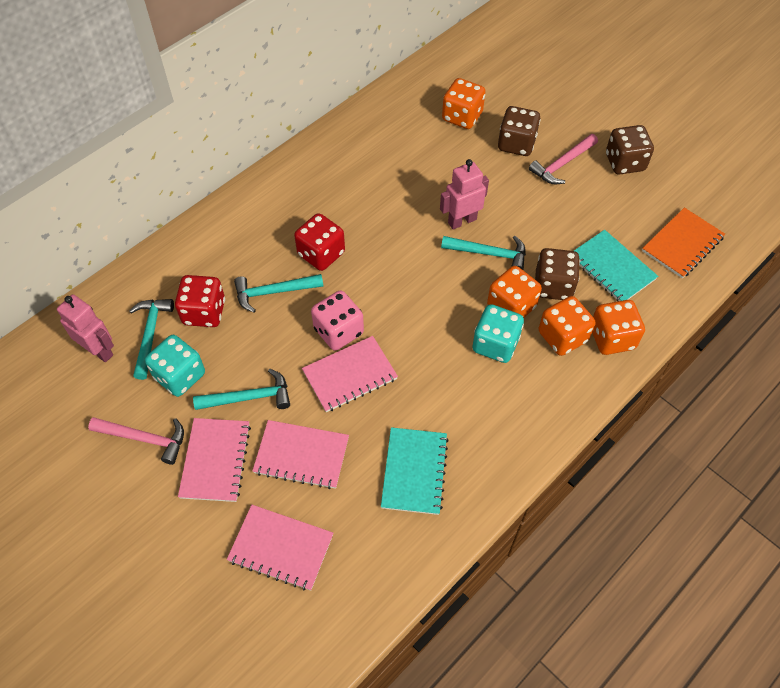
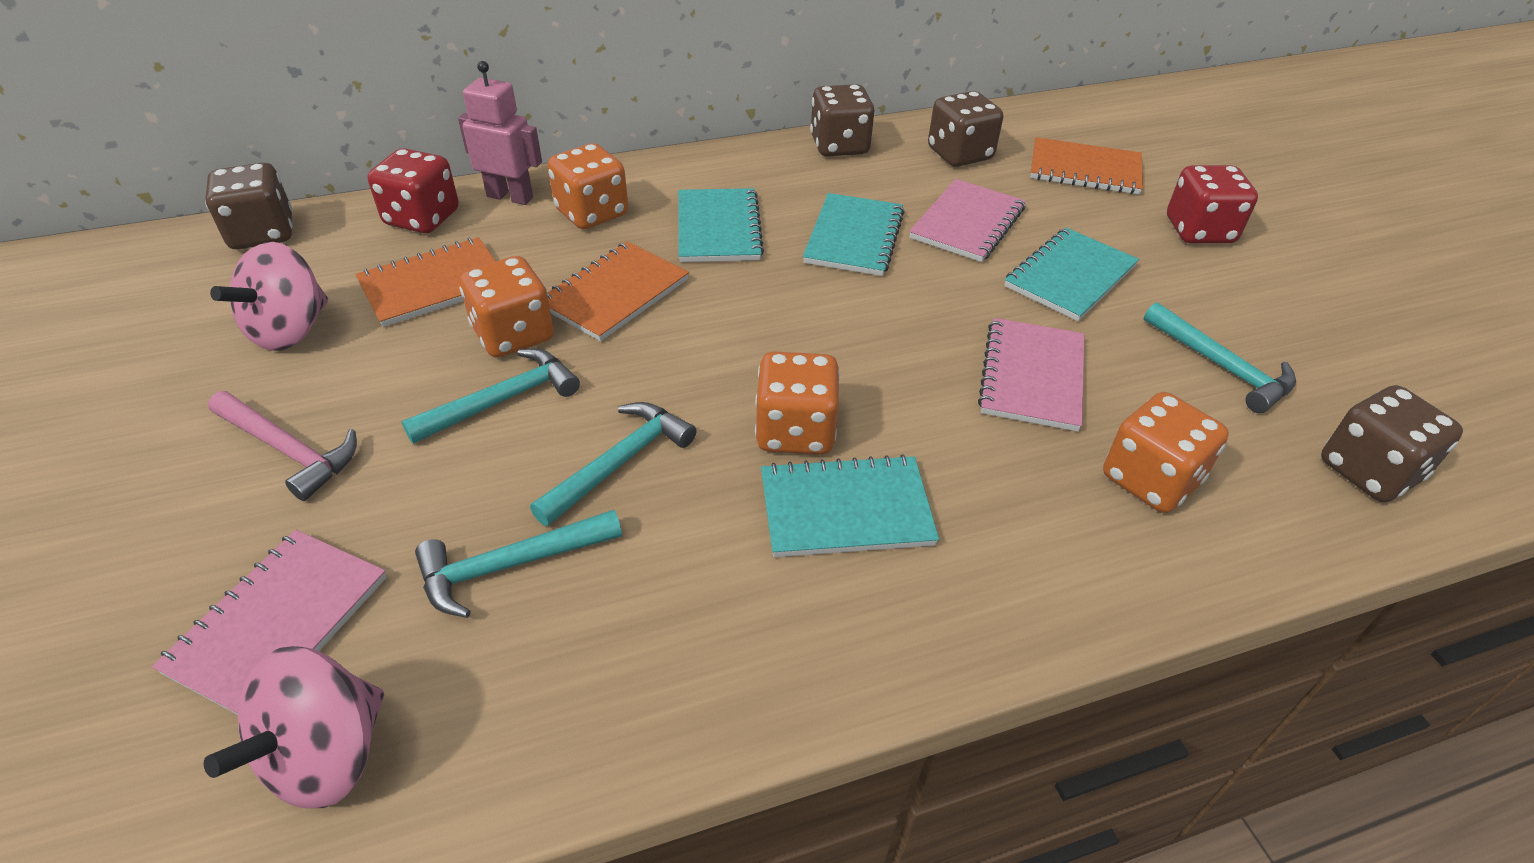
brown dice: 3 -> 4
orange notebook: 1 -> 3
pink dice: 1 -> 0
pink hammer: 2 -> 1
pink notebook: 4 -> 3
pink robot: 2 -> 1
pink spinning top: 0 -> 2
turquoise dice: 2 -> 0
turquoise notebook: 2 -> 4

